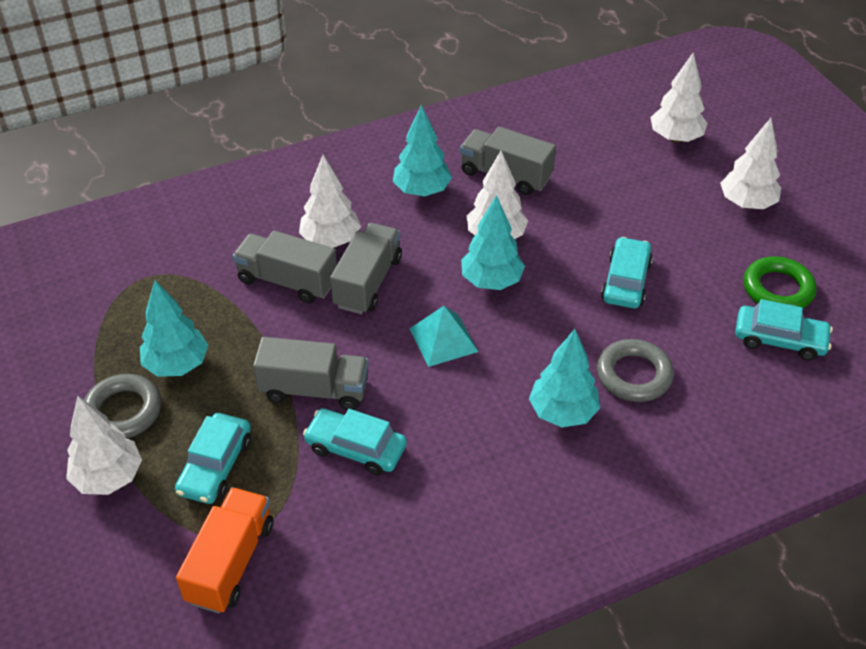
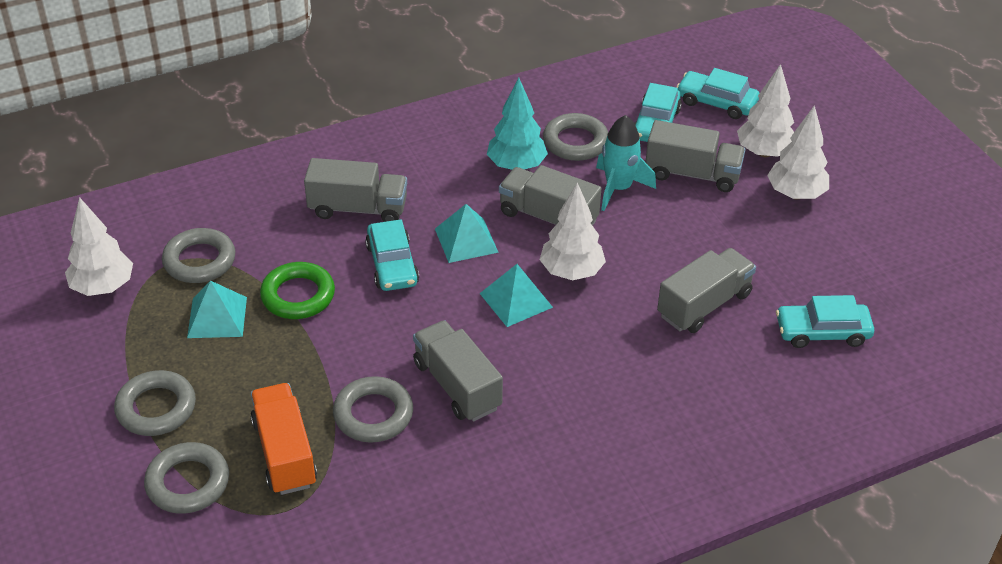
grey ring: 2 -> 5
grey truck: 4 -> 5
turquoise pyramid: 1 -> 3
turquoise rocket: 0 -> 1
turquoise tree: 4 -> 1
white tree: 5 -> 4

